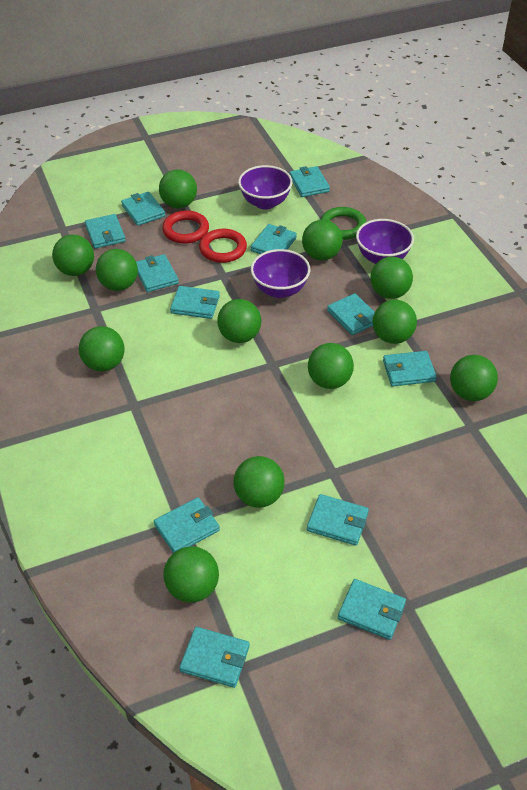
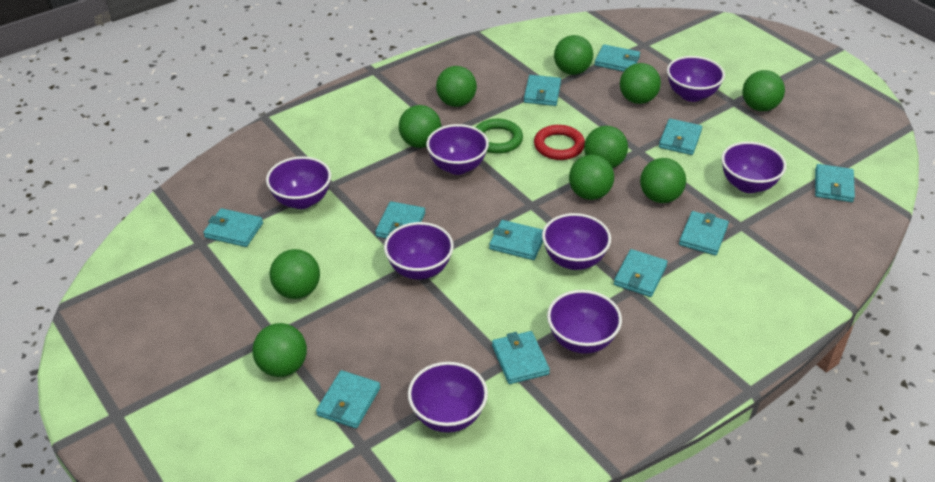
green ball: 12 -> 10
purple bowl: 3 -> 8
red ring: 2 -> 1
turquoise wallet: 12 -> 11

